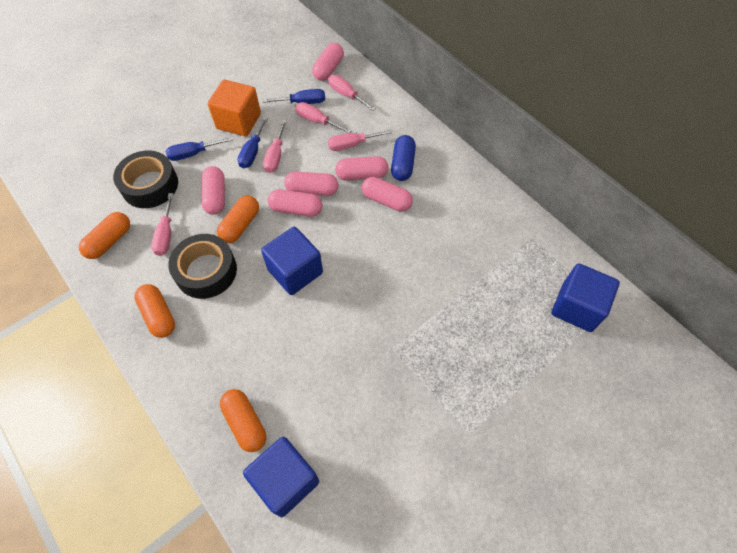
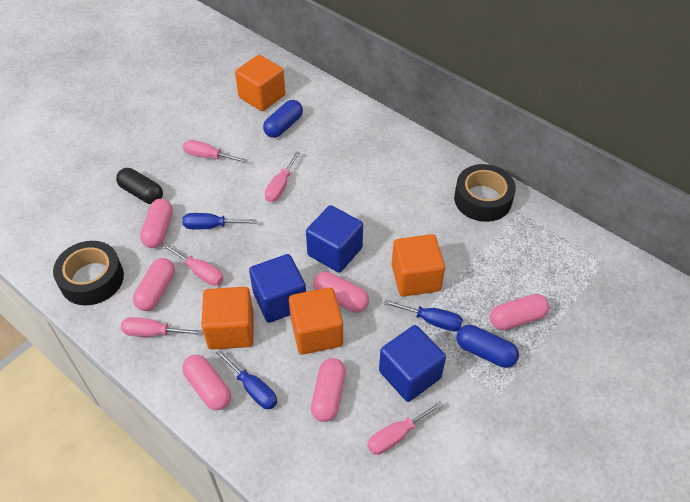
black capsule: 0 -> 1
blue capsule: 1 -> 2
orange capsule: 4 -> 0
orange cube: 1 -> 4

